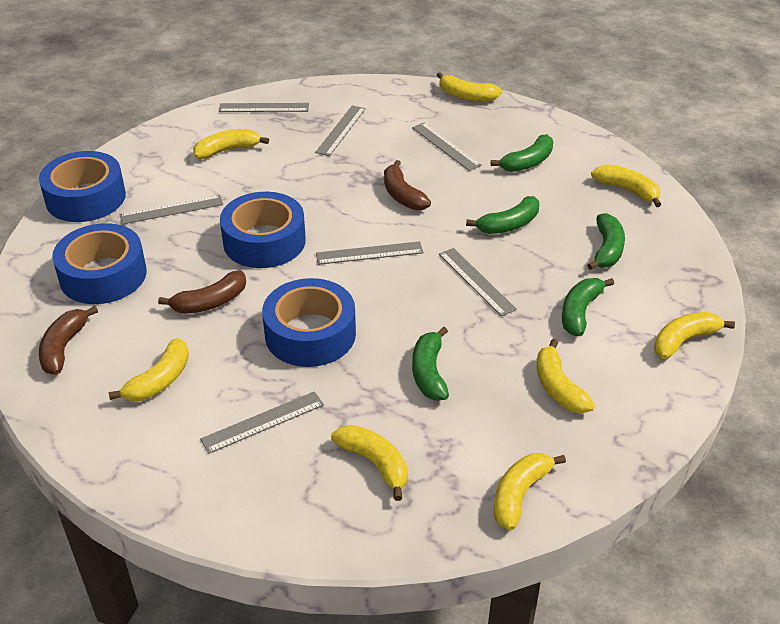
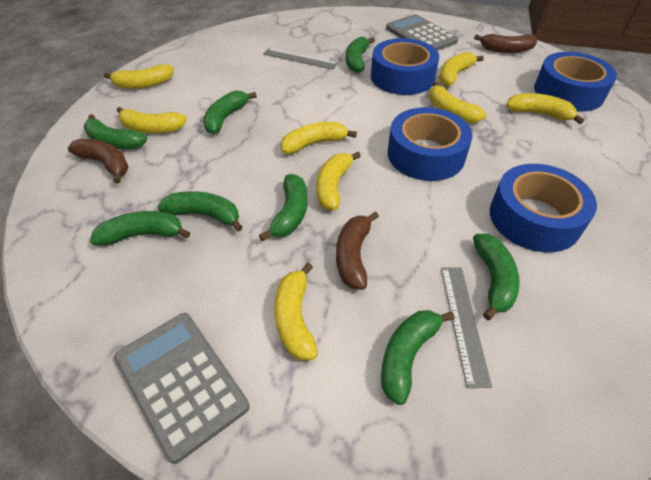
green banana: 5 -> 8
grey calculator: 0 -> 2
grey ruler: 7 -> 2

